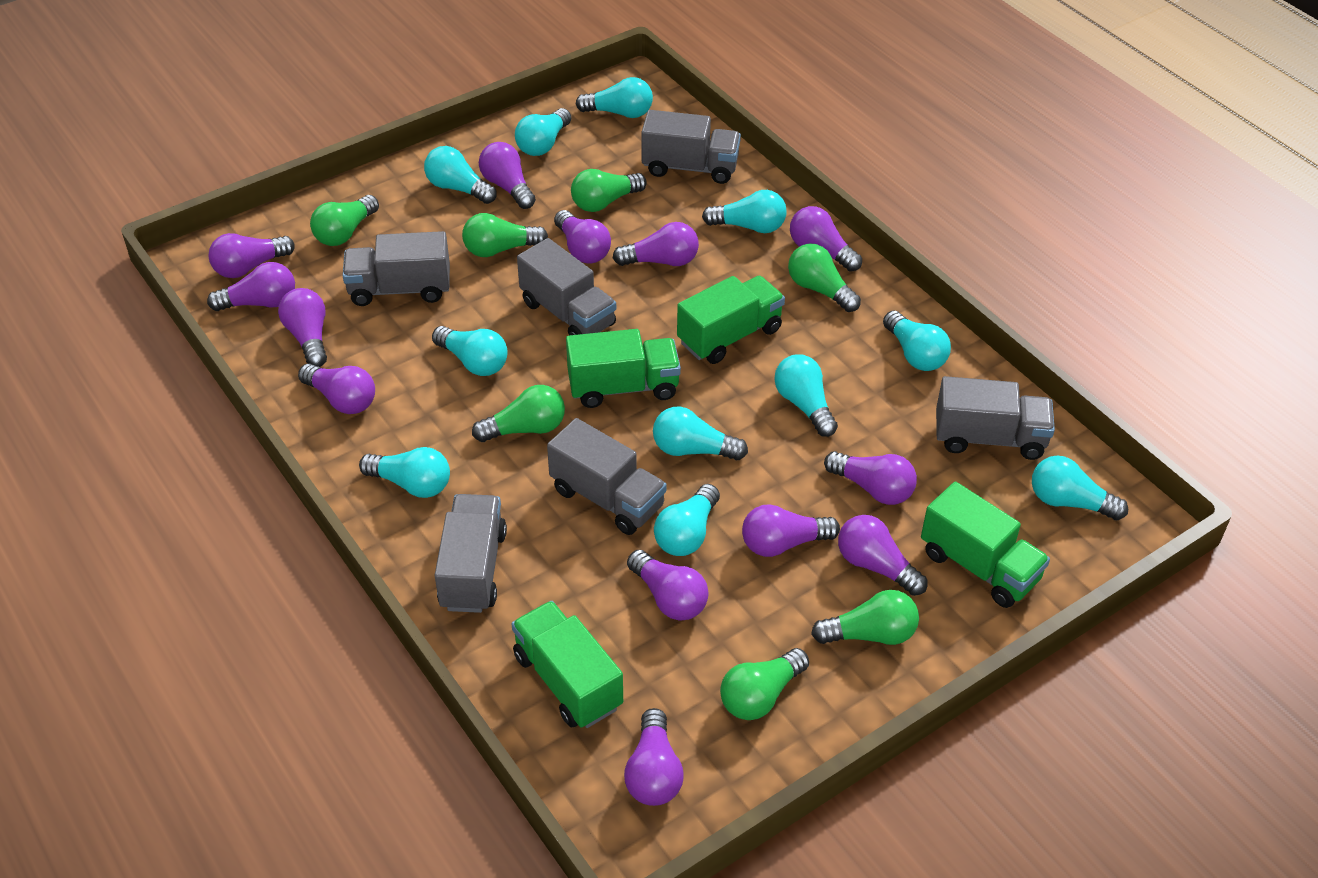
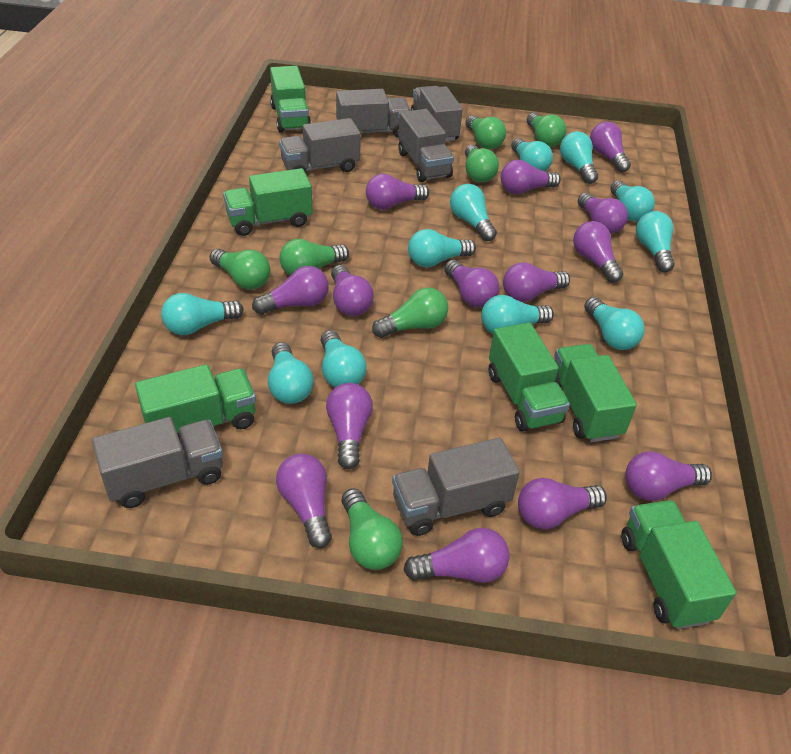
green truck: 4 -> 6
purple light bulb: 13 -> 14

